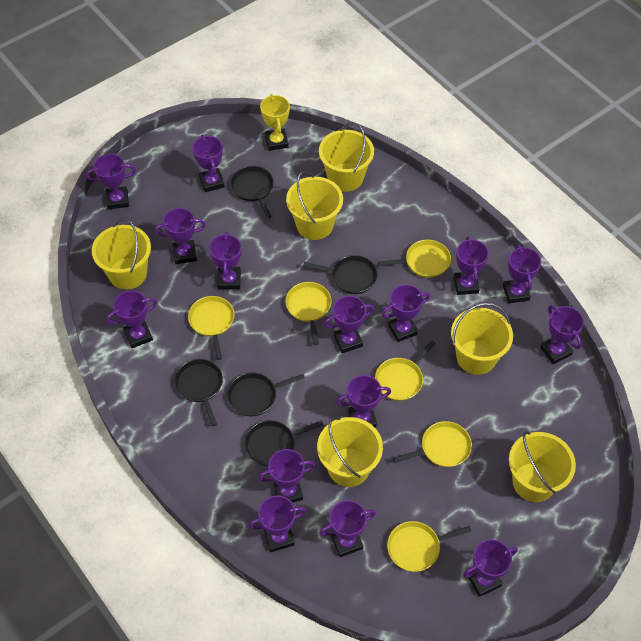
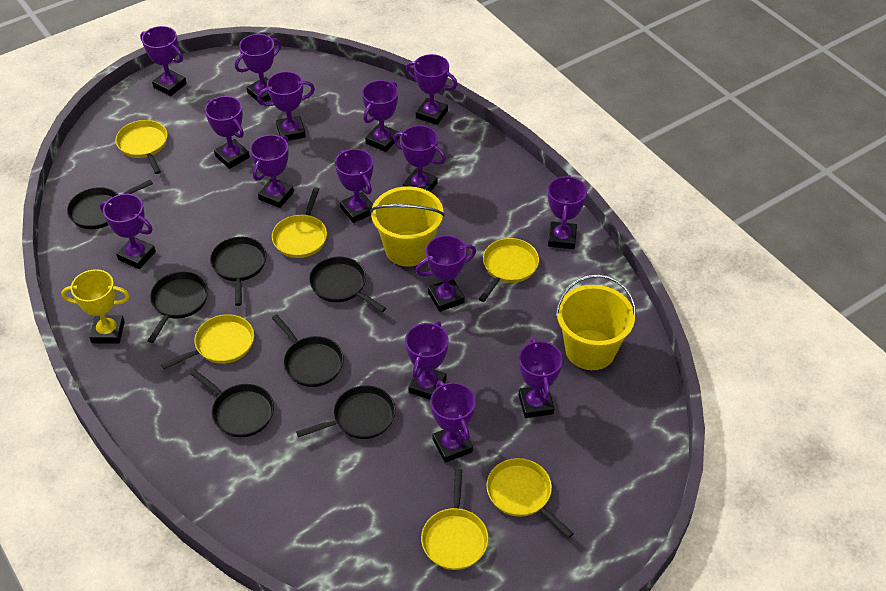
black pan: 5 -> 7
yellow bucket: 6 -> 2

